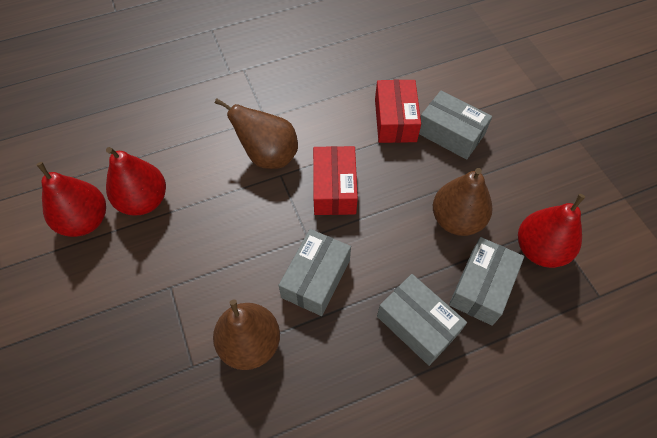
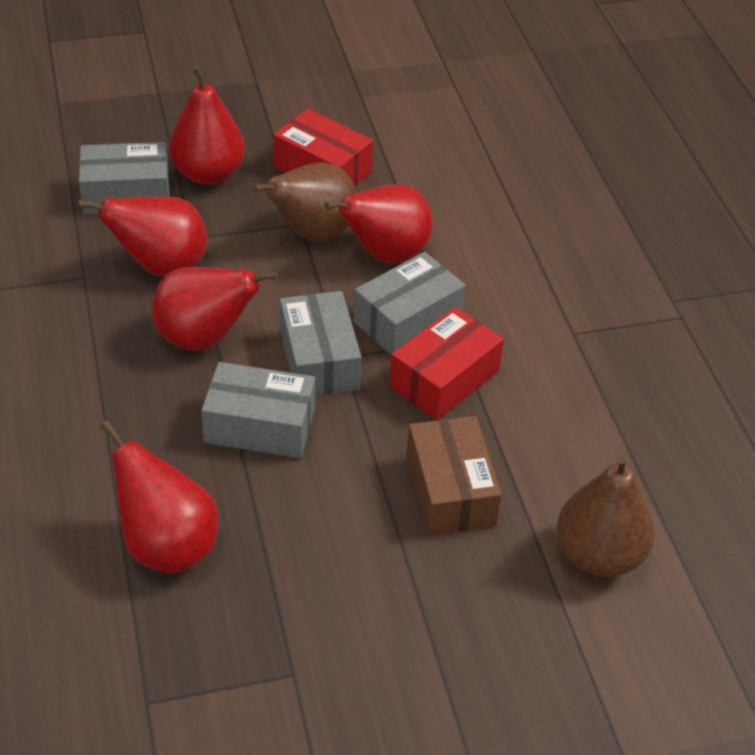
brown box: 0 -> 1
brown pear: 3 -> 2
red pear: 3 -> 5

